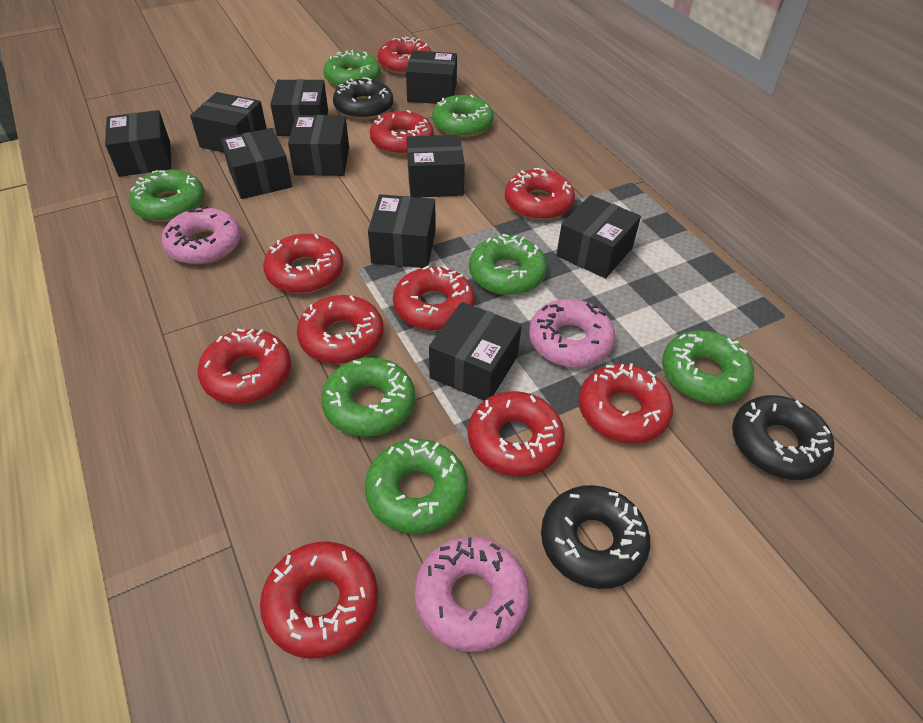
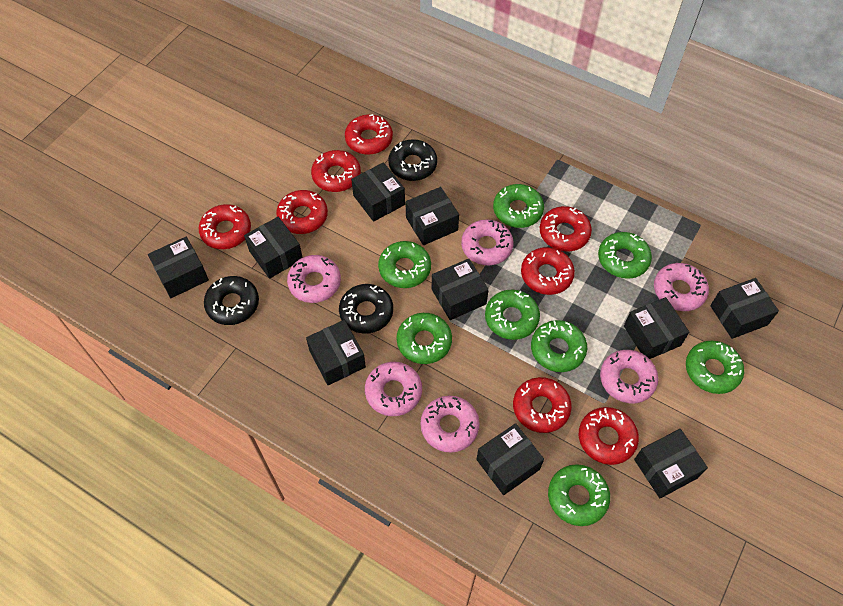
green donut: 7 -> 8
pink donut: 3 -> 6
red donut: 10 -> 8

